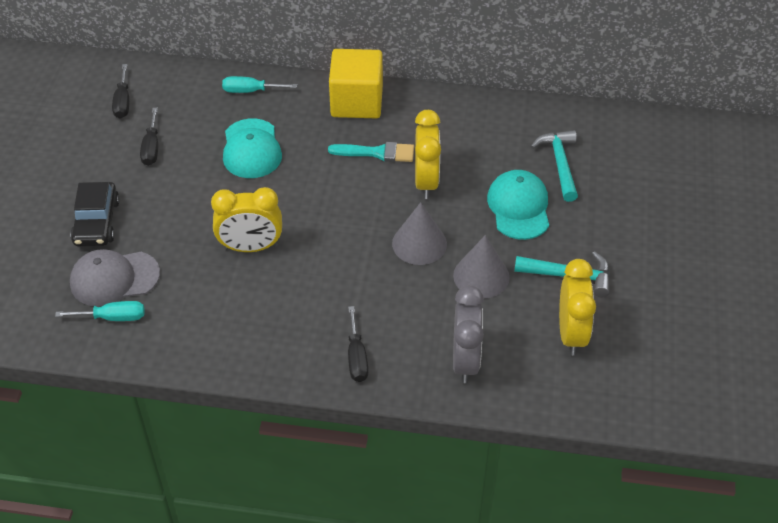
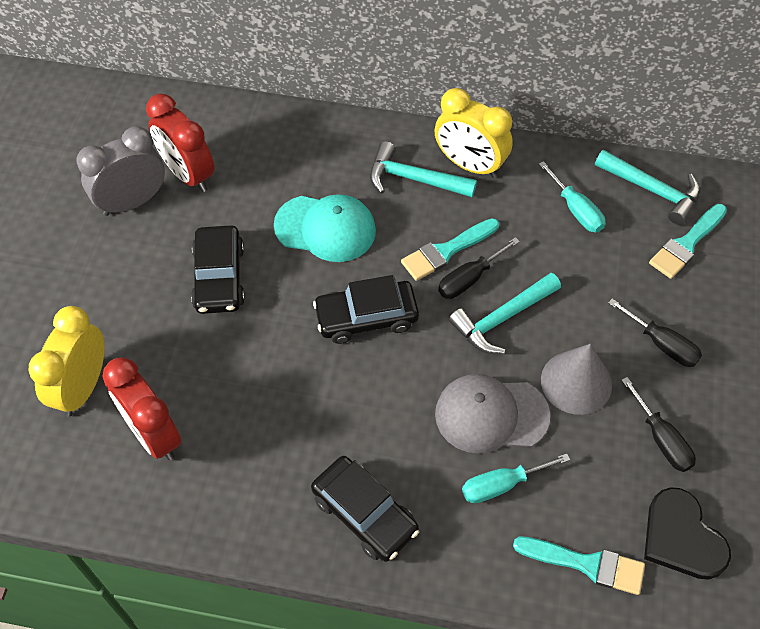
black car: 1 -> 3
black heart: 0 -> 1
grey cone: 2 -> 1
red clock: 0 -> 2
turquoise brush: 1 -> 3
turquoise cap: 2 -> 1
turquoise hammer: 2 -> 3
yellow clock: 3 -> 2
yellow cube: 1 -> 0

